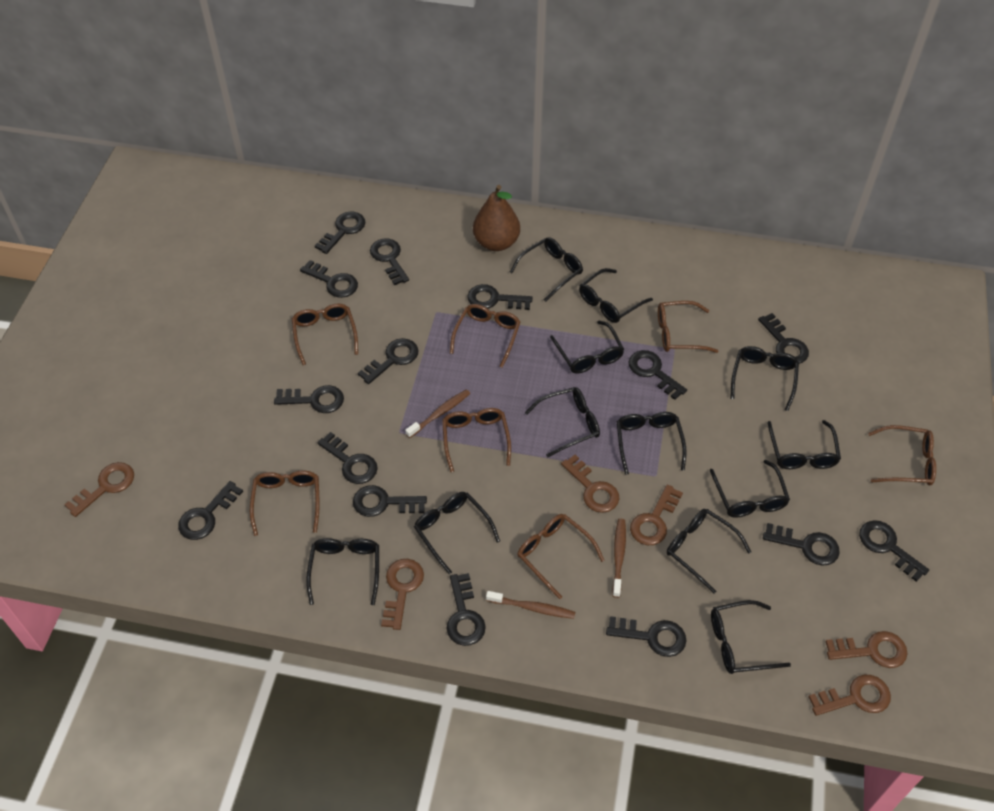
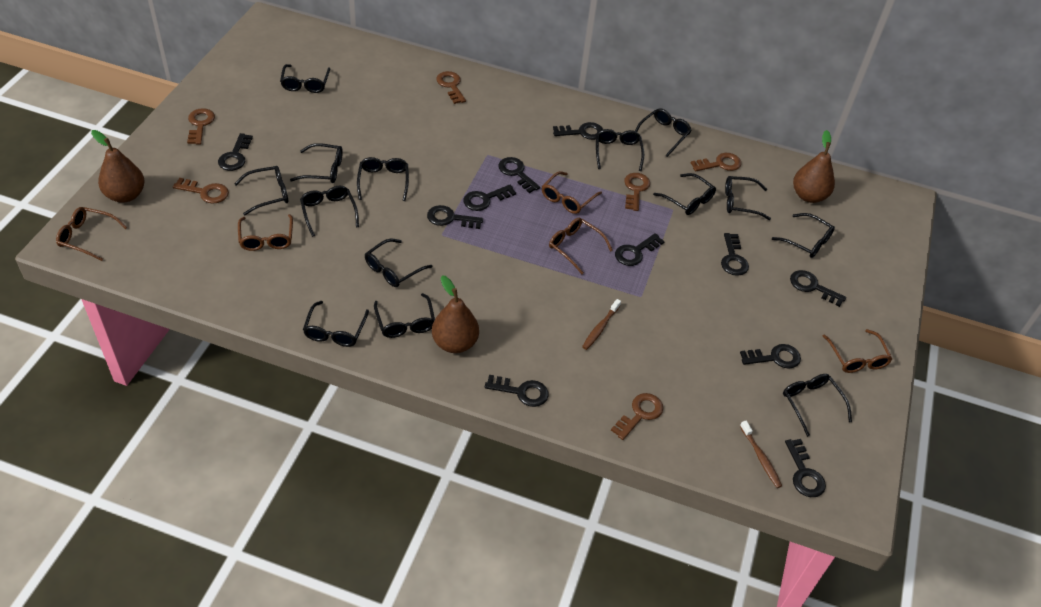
black glasses: 12 -> 14
black key: 15 -> 11
brown glasses: 7 -> 5
brown pear: 1 -> 3
brown toothbrush: 3 -> 2

